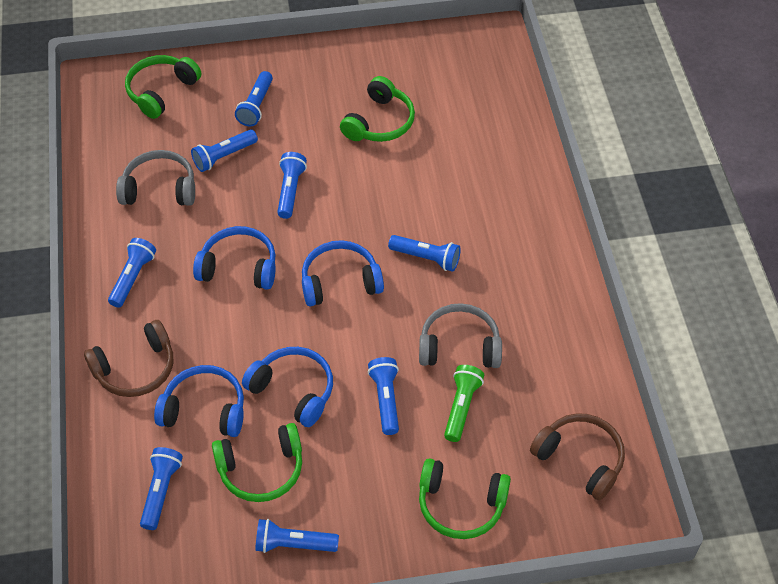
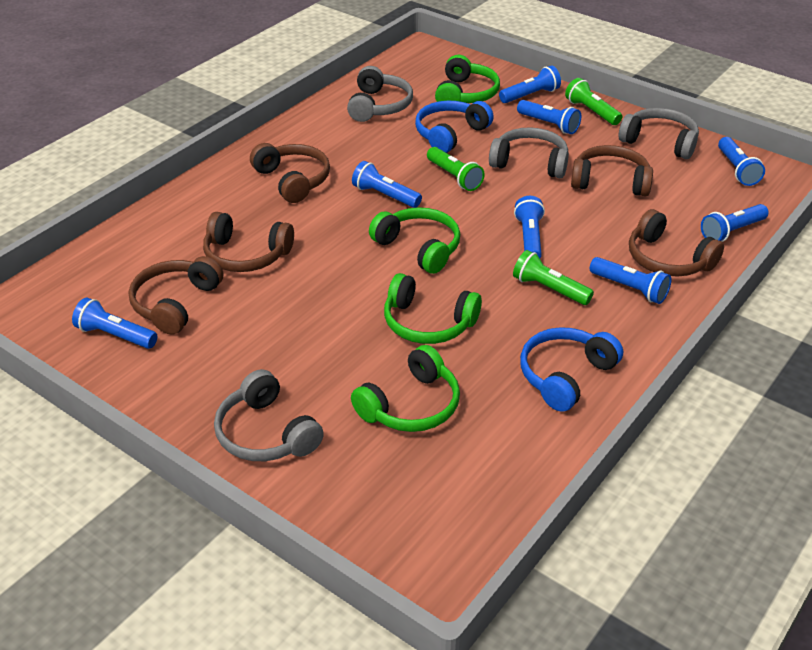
blue headphones: 4 -> 2
brown headphones: 2 -> 5
green flashlight: 1 -> 3
grey headphones: 2 -> 4

